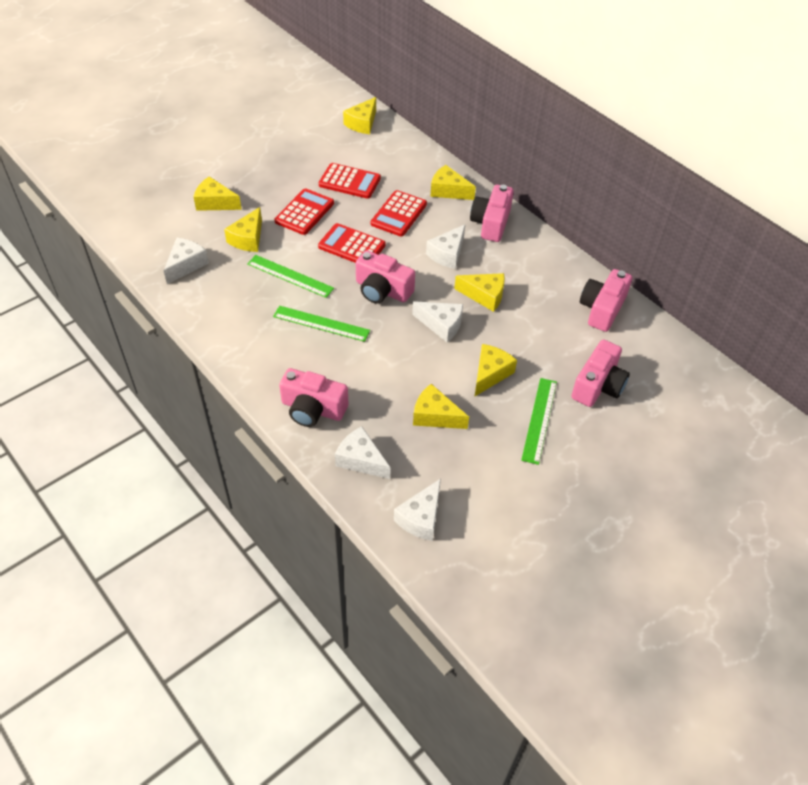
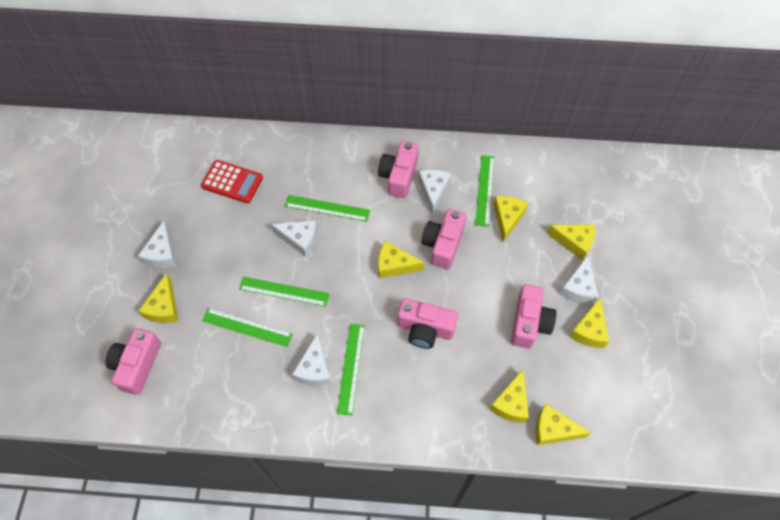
green ruler: 3 -> 5
red calculator: 4 -> 1

